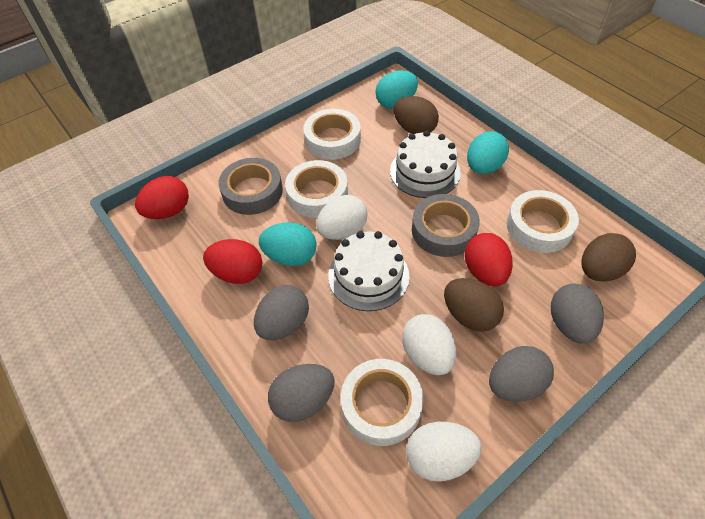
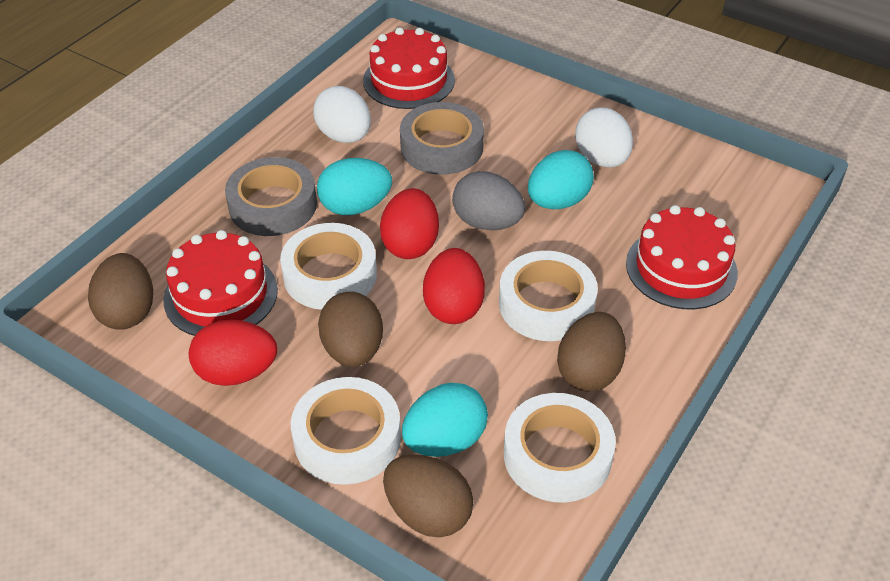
brown egg: 3 -> 4
grey egg: 4 -> 1
red cake: 0 -> 3
white cake: 2 -> 0
white egg: 3 -> 2

